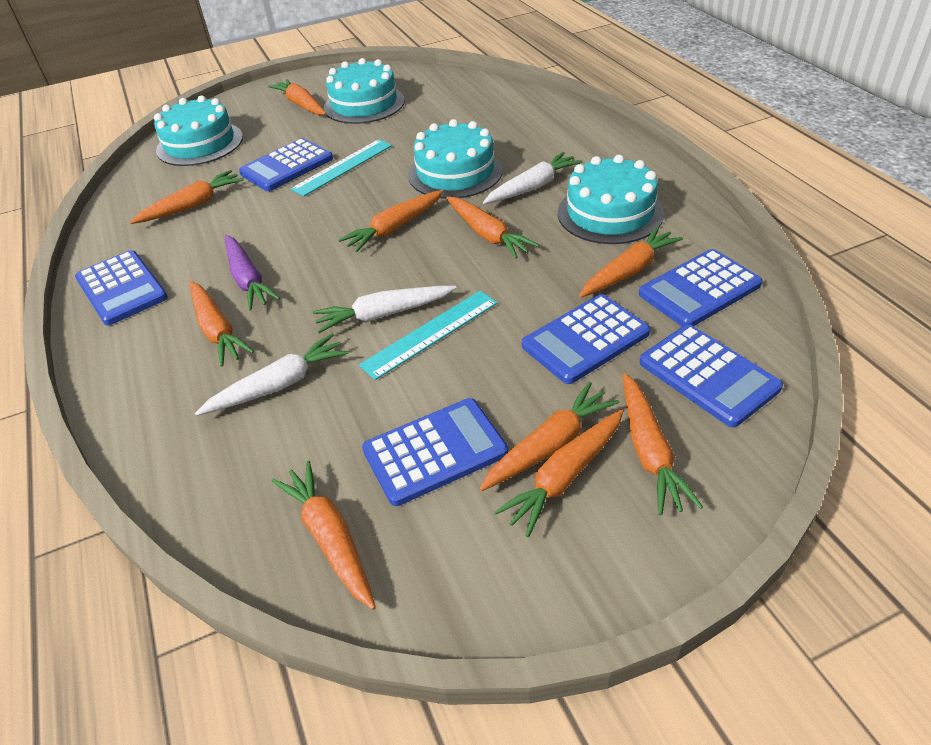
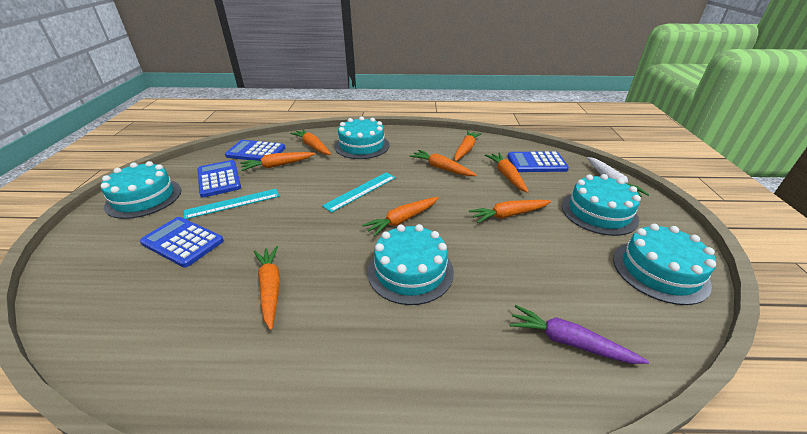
blue calculator: 6 -> 4
orange carrot: 10 -> 8
turquoise cake: 4 -> 5
white carrot: 3 -> 1

